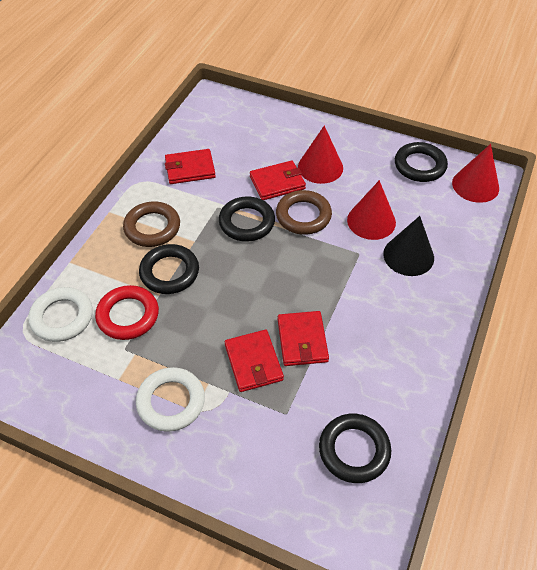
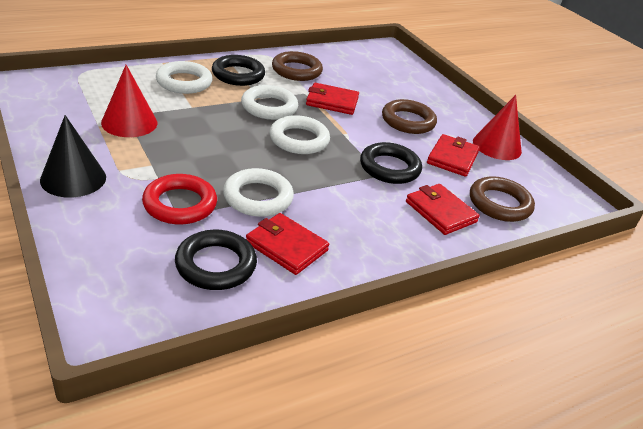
black ring: 4 -> 3
brown ring: 2 -> 3
red cone: 3 -> 2
white ring: 2 -> 4

